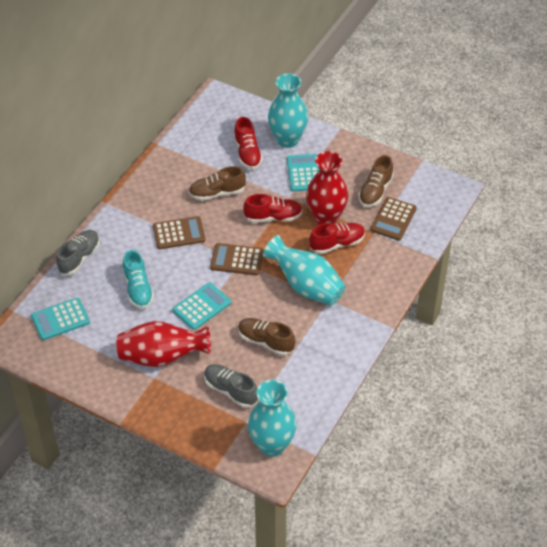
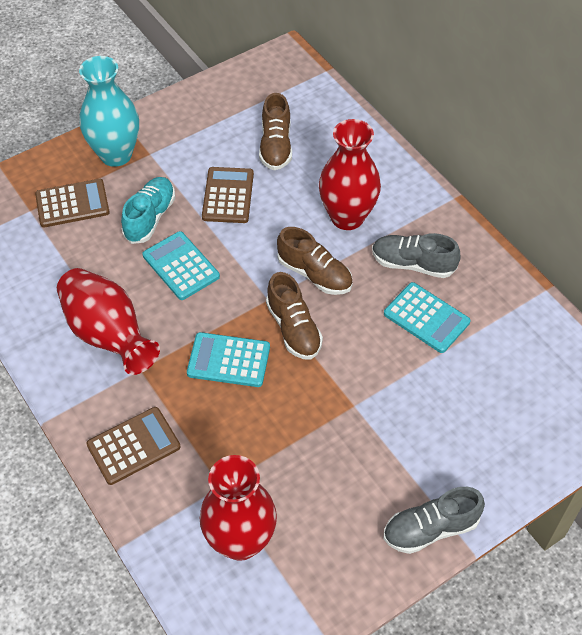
red shoe: 3 -> 0
red vase: 2 -> 3
turquoise vase: 3 -> 1

